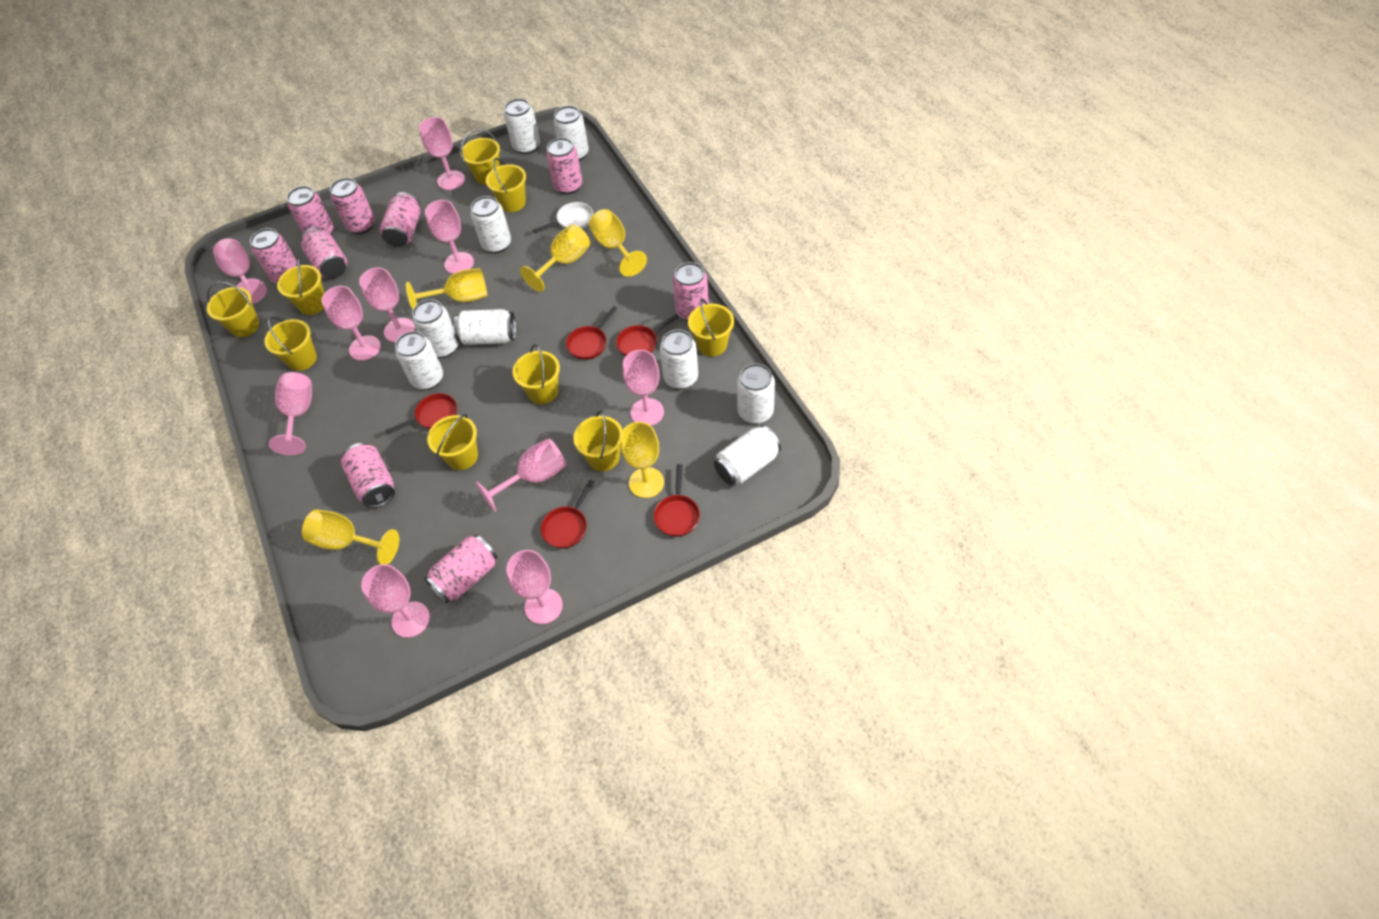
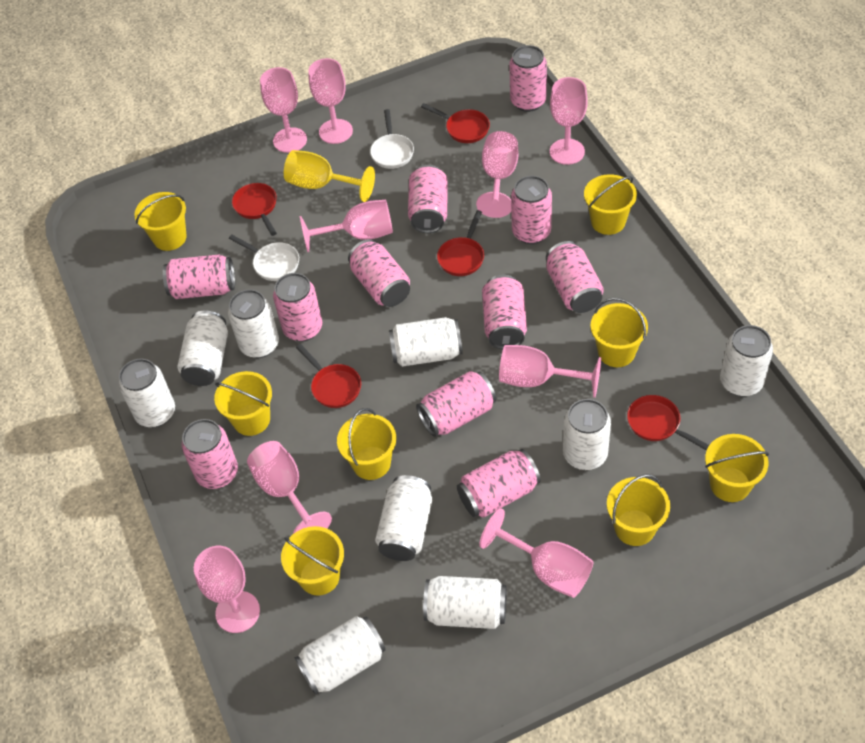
pink can: 9 -> 11
pink goblet: 10 -> 9
white pan: 1 -> 2
yellow bucket: 9 -> 8
yellow goblet: 5 -> 1

